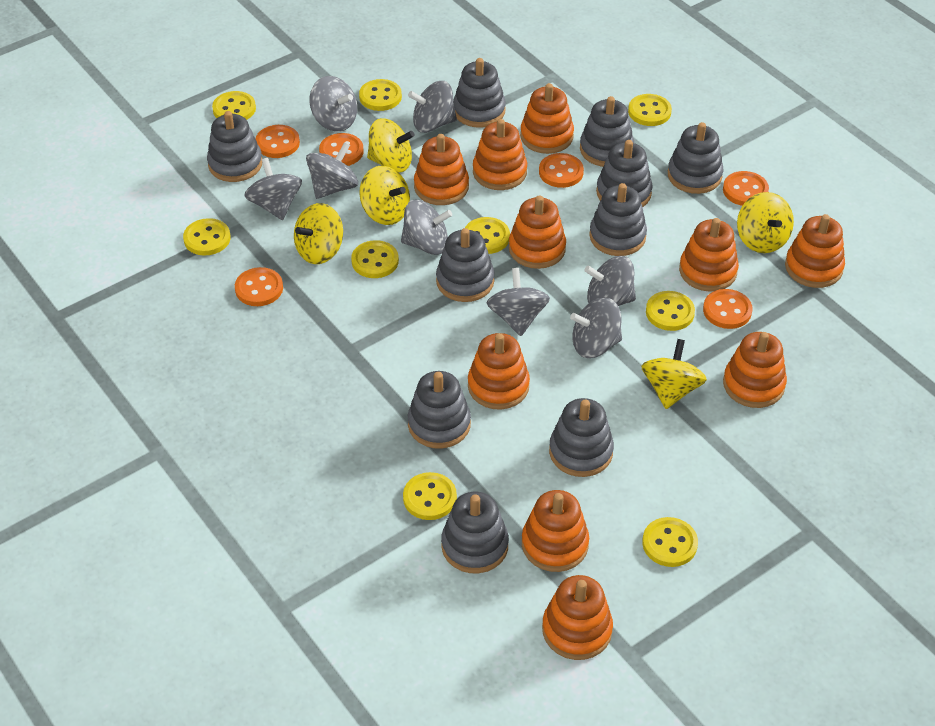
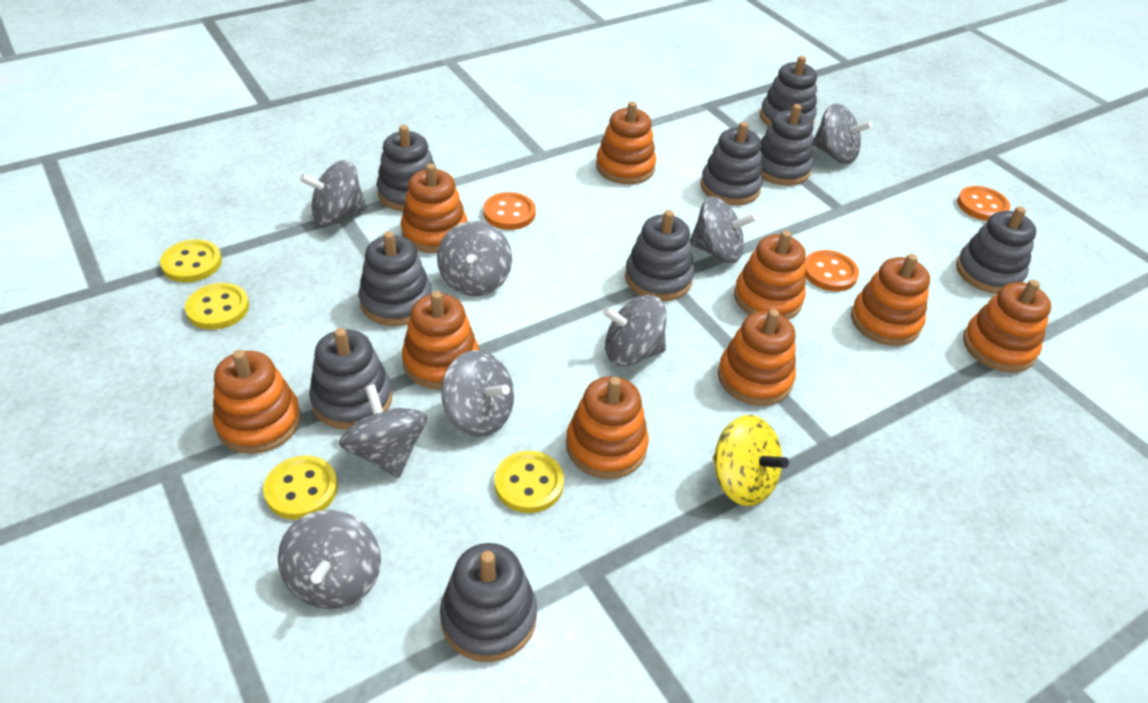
grey stacking toy: 10 -> 9
orange button: 6 -> 3
orange stacking toy: 10 -> 9
yellow button: 9 -> 4
yellow spinning top: 5 -> 1

